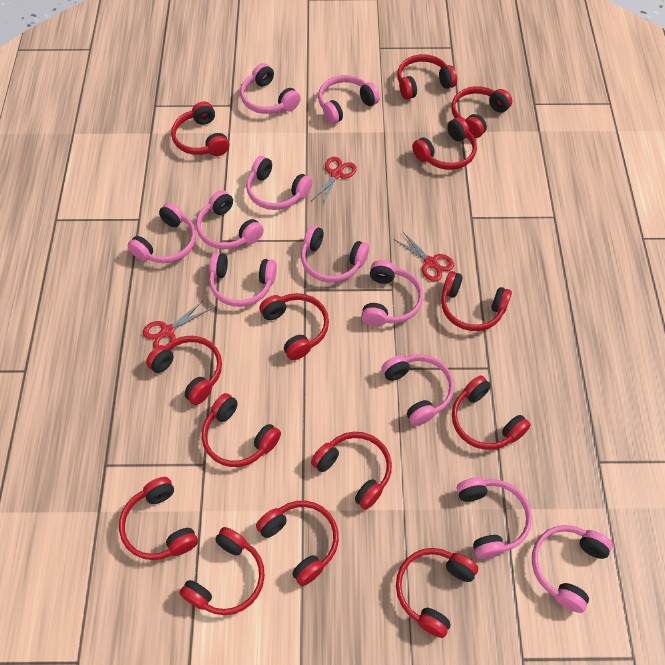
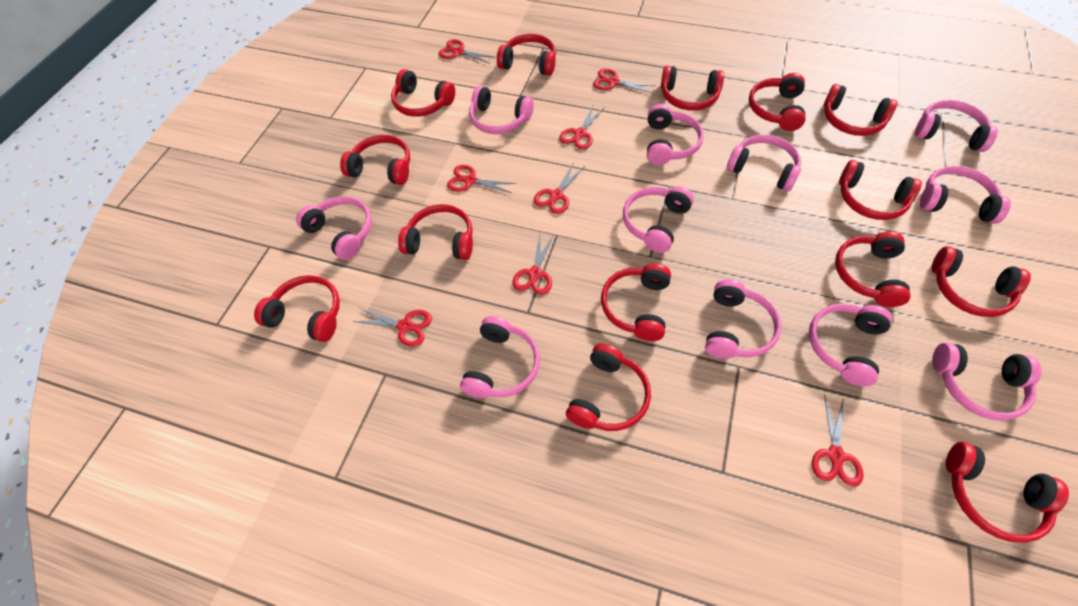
red scissors: 3 -> 8

